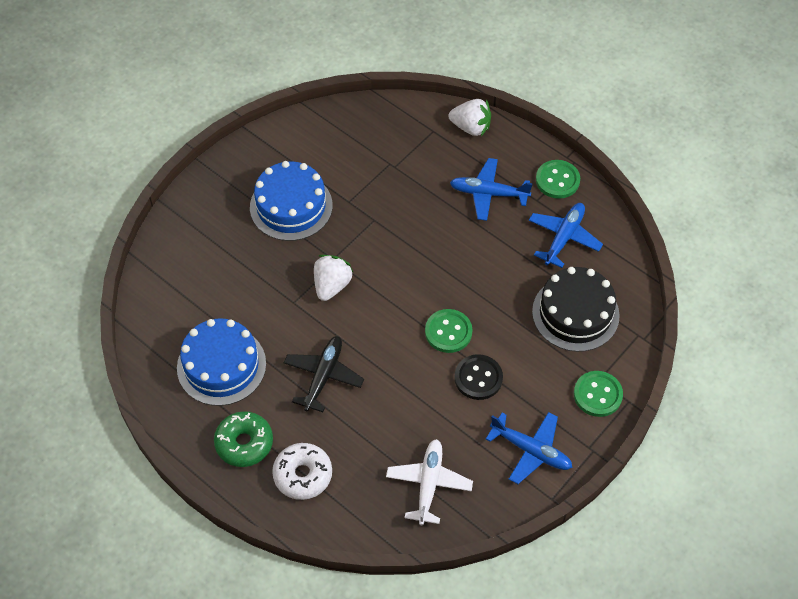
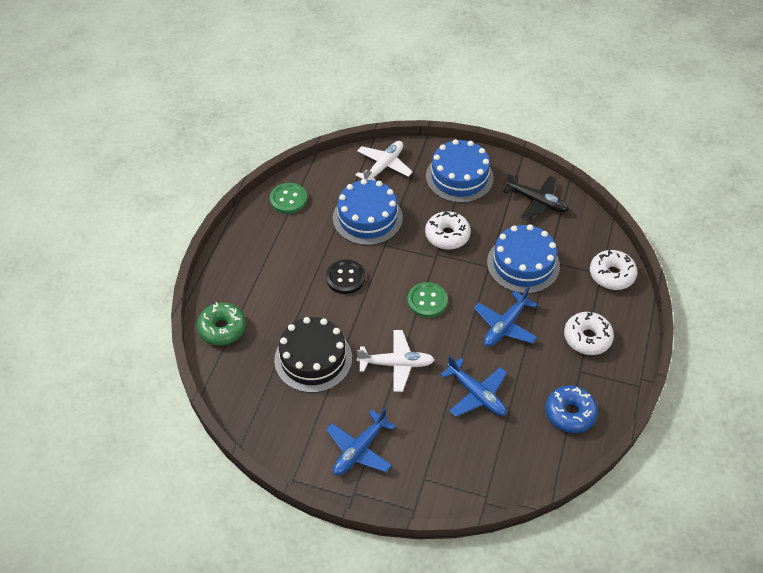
blue cake: 2 -> 3
blue donut: 0 -> 1
green button: 3 -> 2
white donut: 1 -> 3
white plane: 1 -> 2
white strawberry: 2 -> 0

